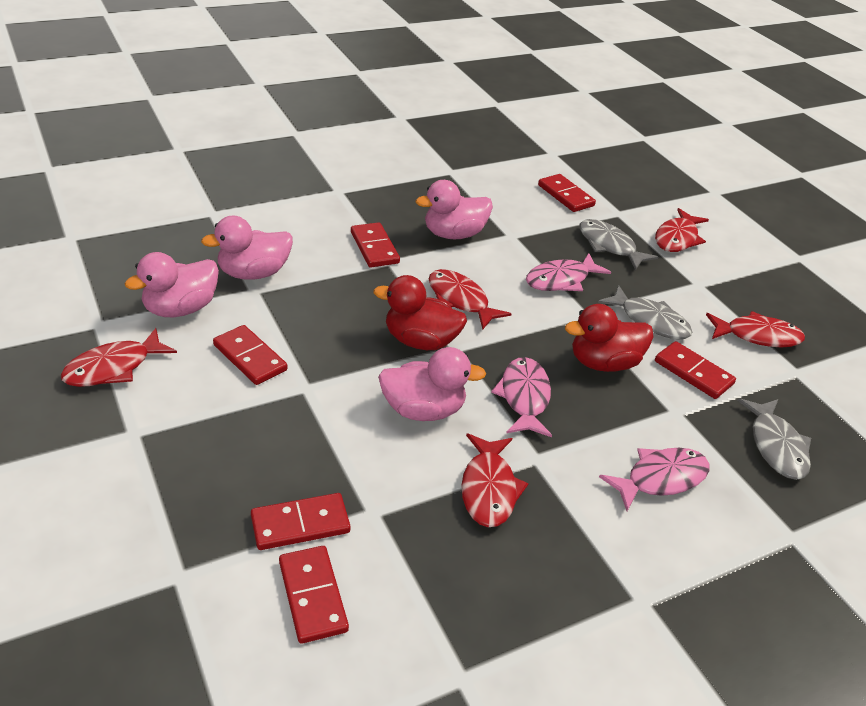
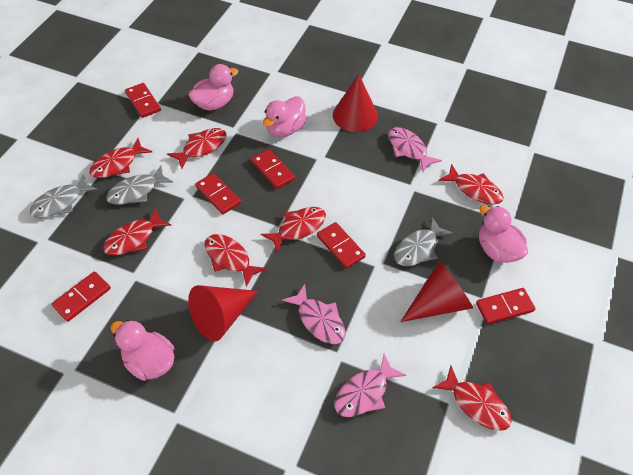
red cone: 0 -> 3
red duck: 2 -> 0
red fish: 5 -> 7

